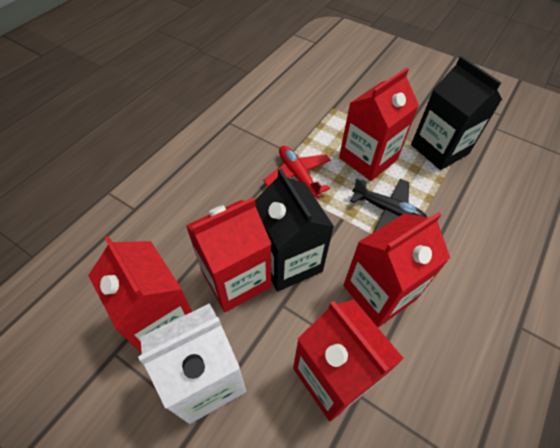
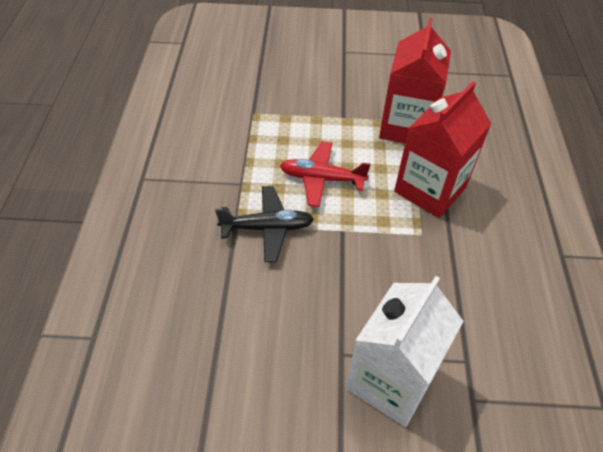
black carton: 2 -> 0
red carton: 5 -> 2

